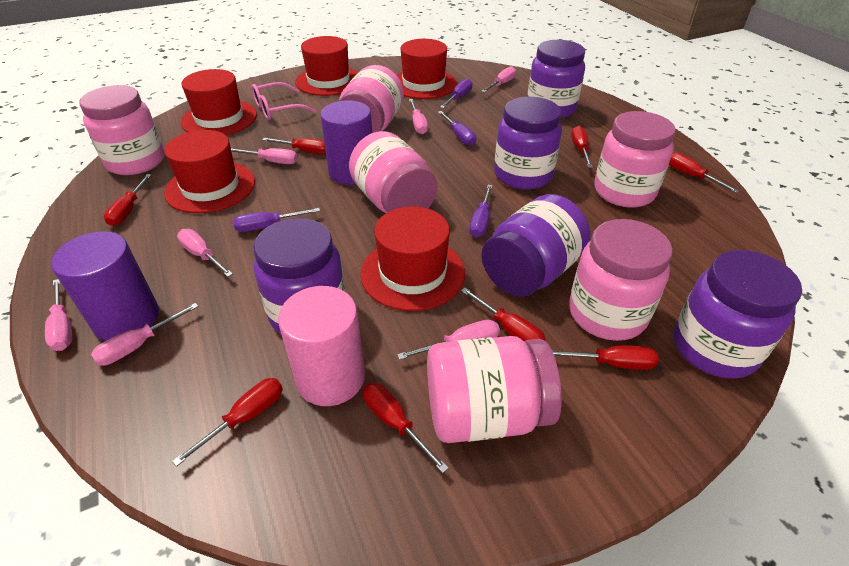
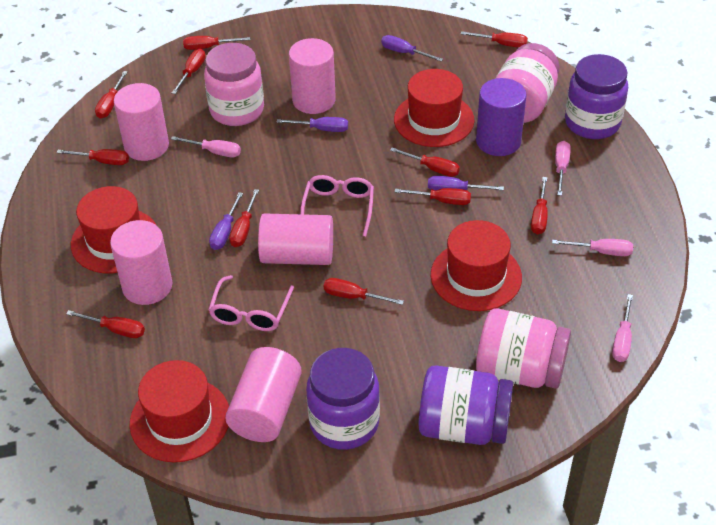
pink cylinder: 1 -> 5
pink glasses: 1 -> 2
pink jar: 6 -> 3
pink screwdriver: 7 -> 4
purple cylinder: 2 -> 1
purple jar: 5 -> 3
red hat: 5 -> 4
red screwdriver: 8 -> 11

